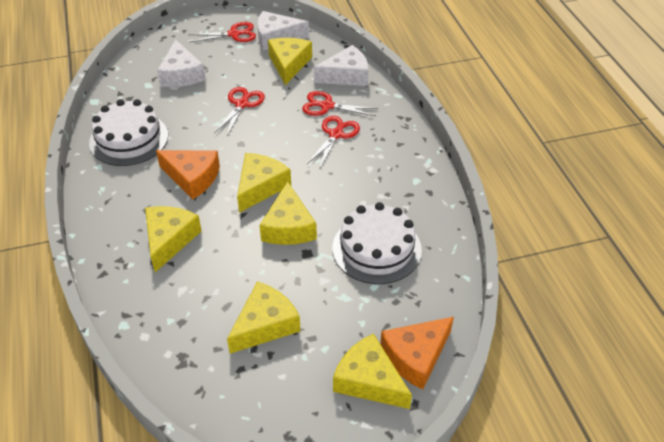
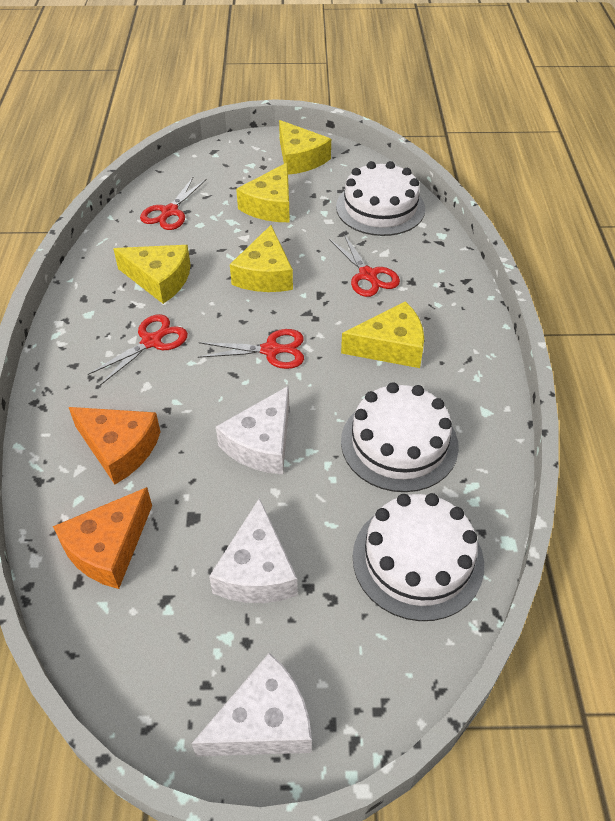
white cake: 2 -> 3
yellow cheese: 6 -> 5

